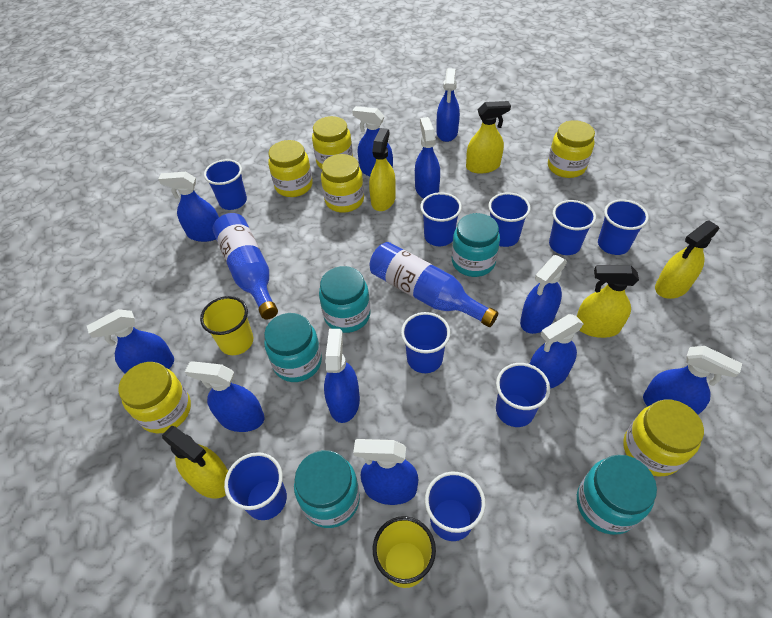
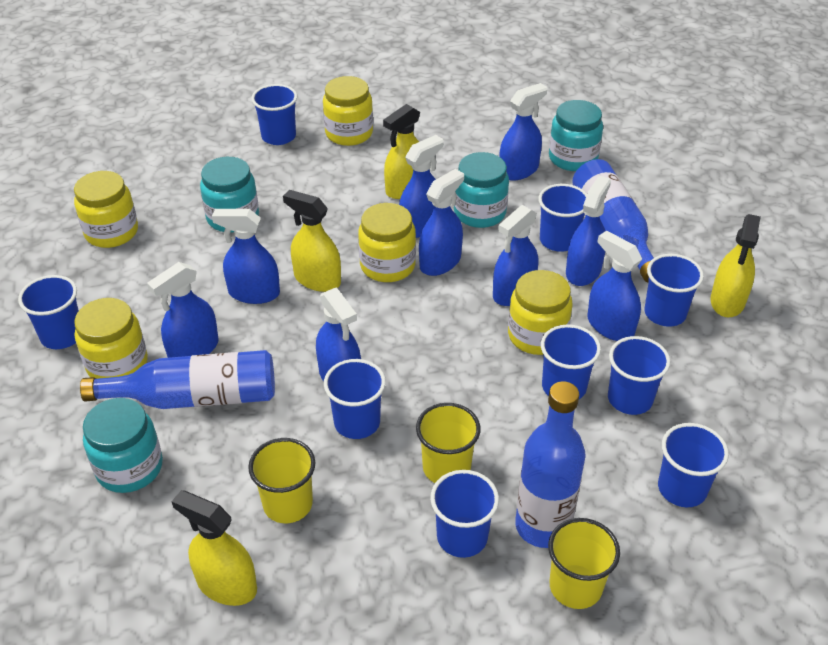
blue bottle: 2 -> 3
blue spray bottle: 11 -> 9
turquoise jar: 5 -> 4
yellow cup: 2 -> 3
yellow jar: 6 -> 5
yellow spray bottle: 5 -> 4

